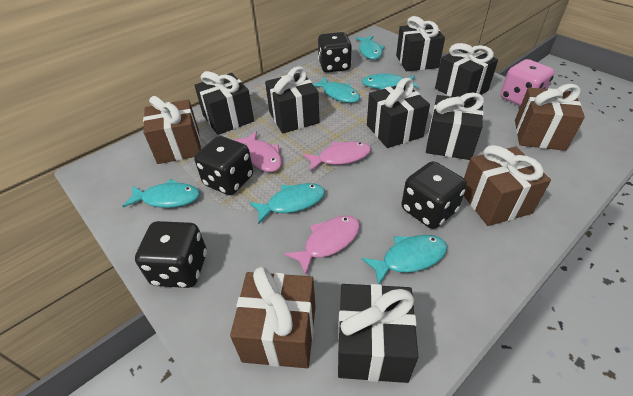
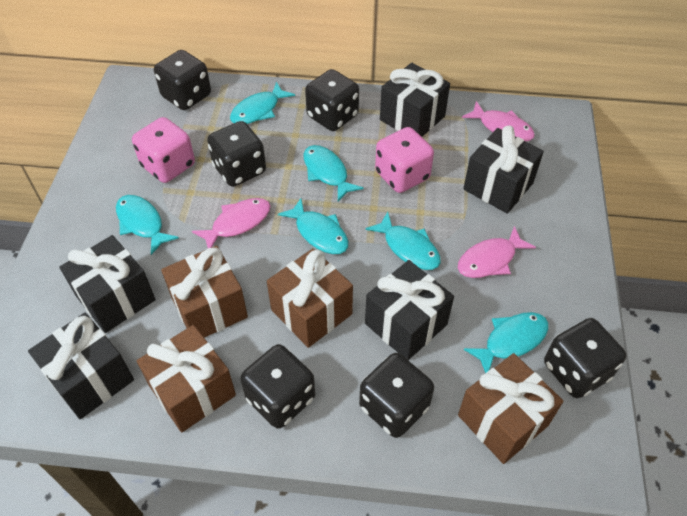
black dice: 4 -> 6
black gift: 7 -> 5
pink dice: 1 -> 2

